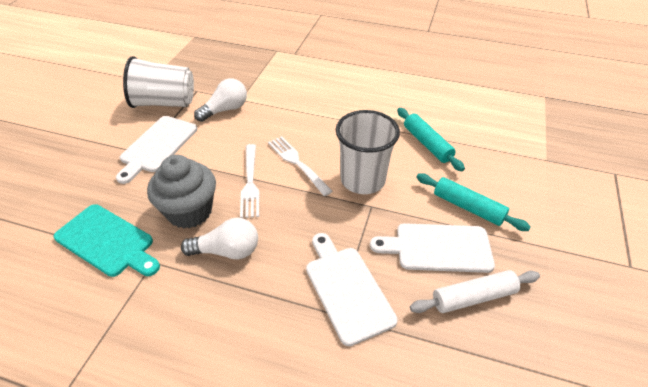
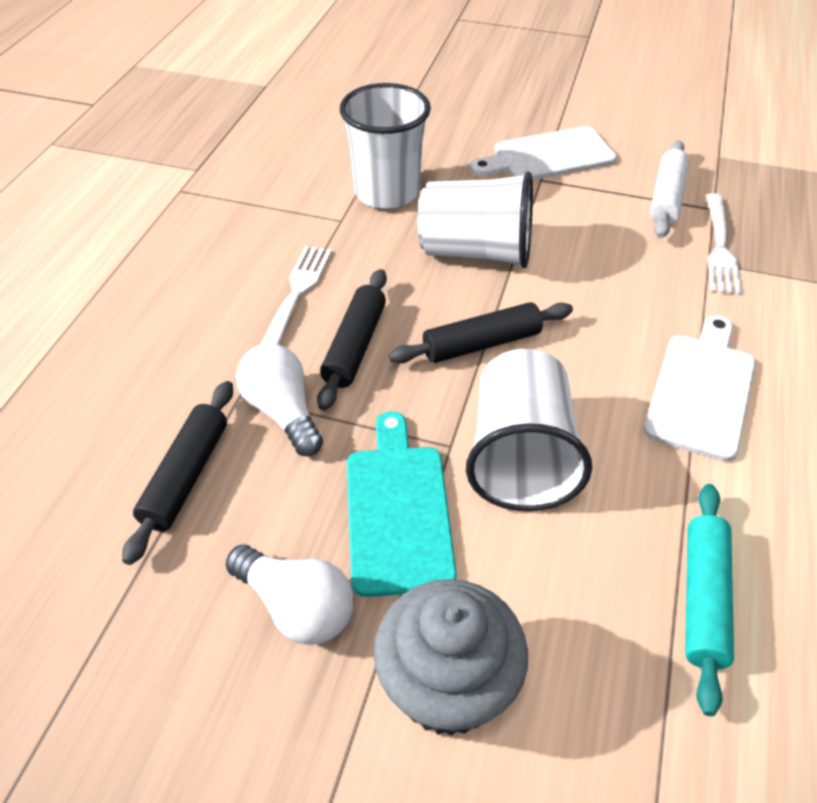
black rolling pin: 0 -> 3
turquoise rolling pin: 2 -> 1
white cup: 2 -> 3
white cutting board: 3 -> 2

